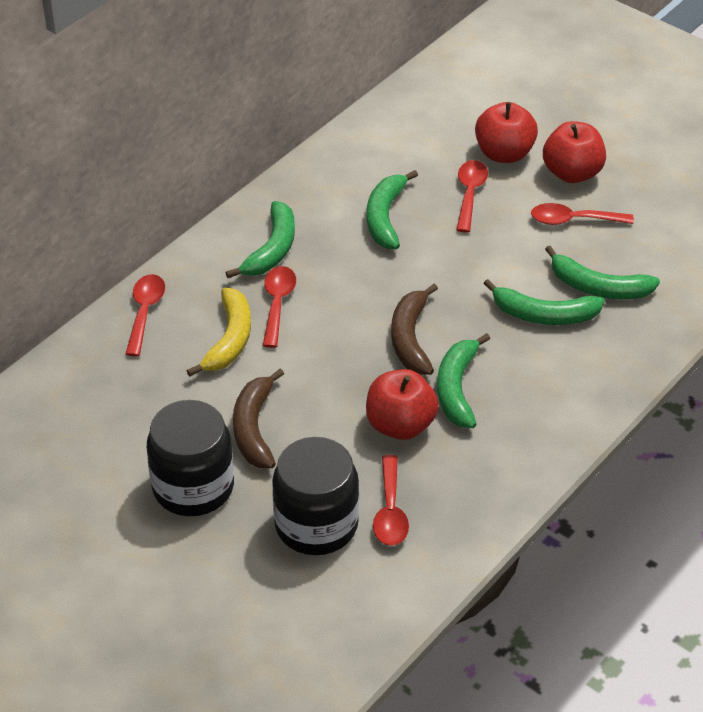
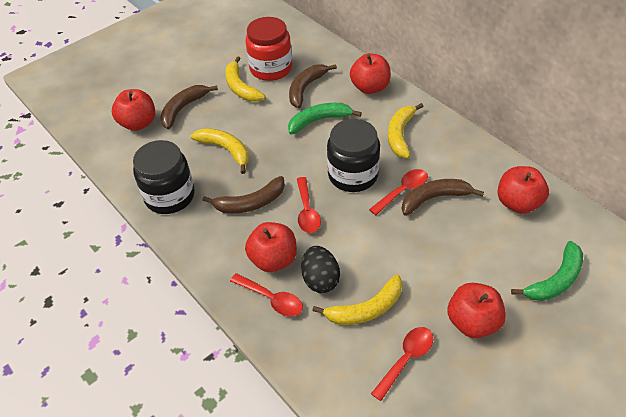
black egg: 0 -> 1
brown banana: 2 -> 4
green banana: 5 -> 2
red apple: 3 -> 5
red jar: 0 -> 1
red spoon: 5 -> 4
yellow banana: 1 -> 4

